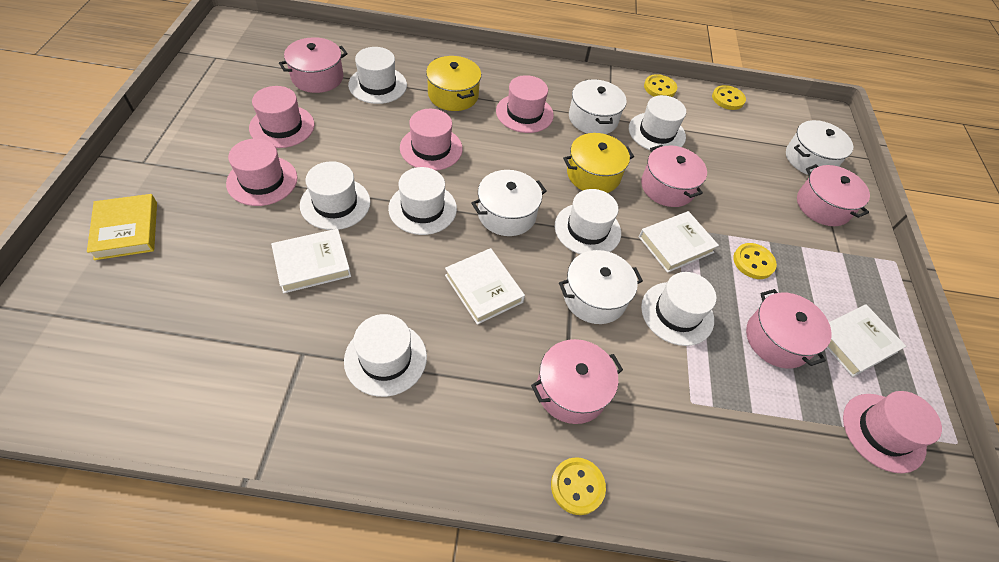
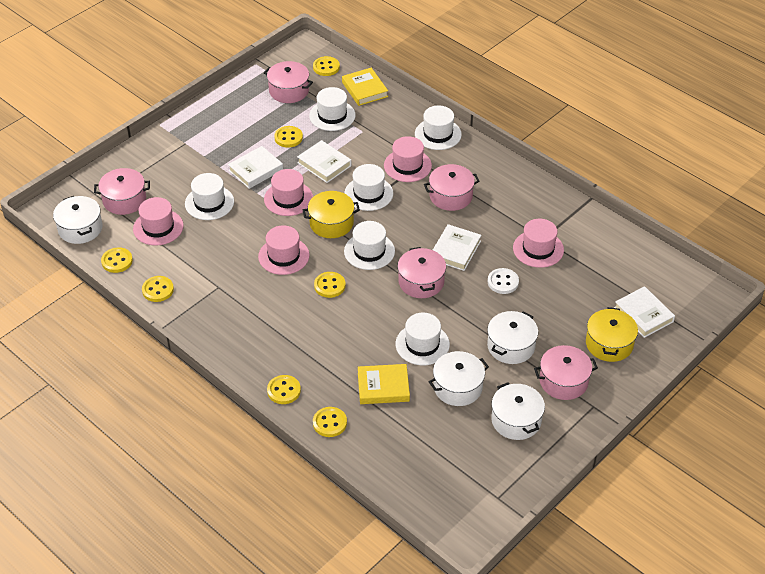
white button: 0 -> 1
white hat: 7 -> 6
yellow book: 1 -> 2
yellow button: 4 -> 7

